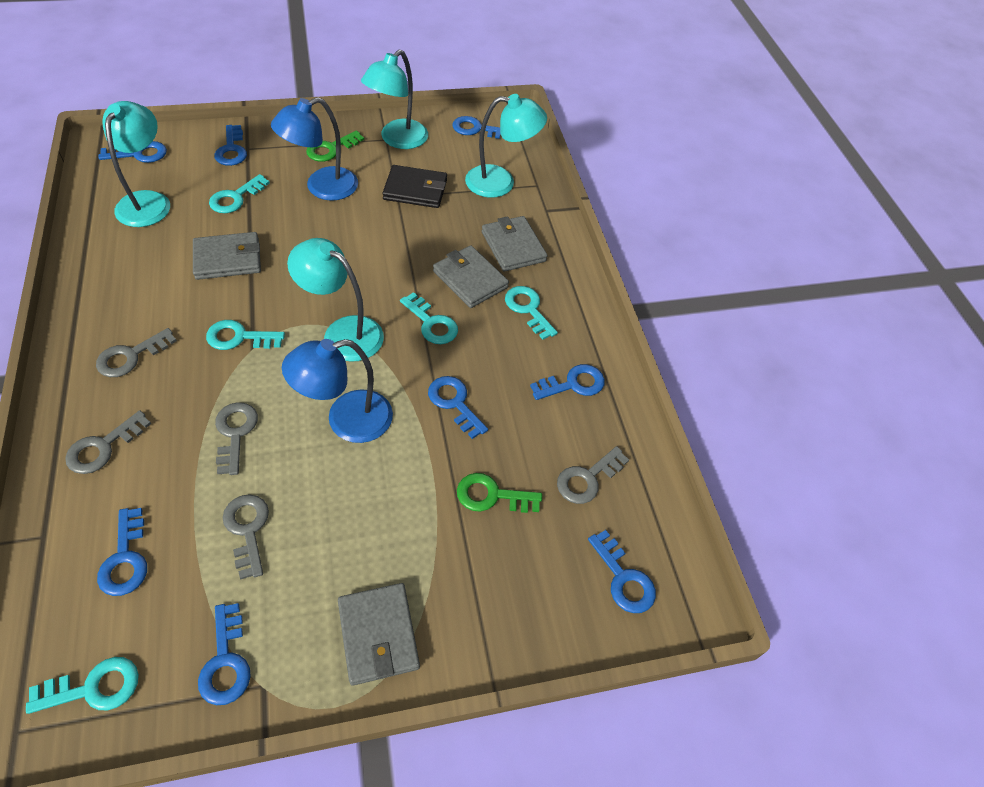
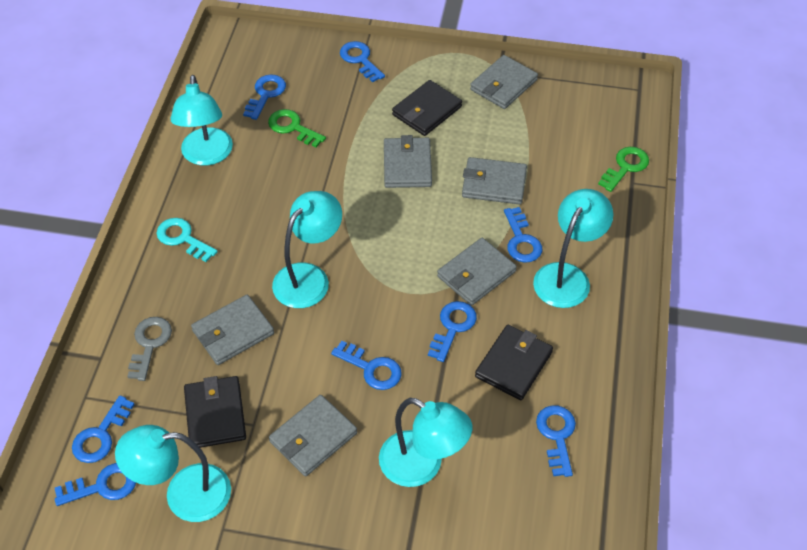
black wallet: 1 -> 3
blue lamp: 2 -> 0
grey key: 5 -> 1
grey wallet: 4 -> 6
turquoise key: 5 -> 1
turquoise lamp: 4 -> 5

